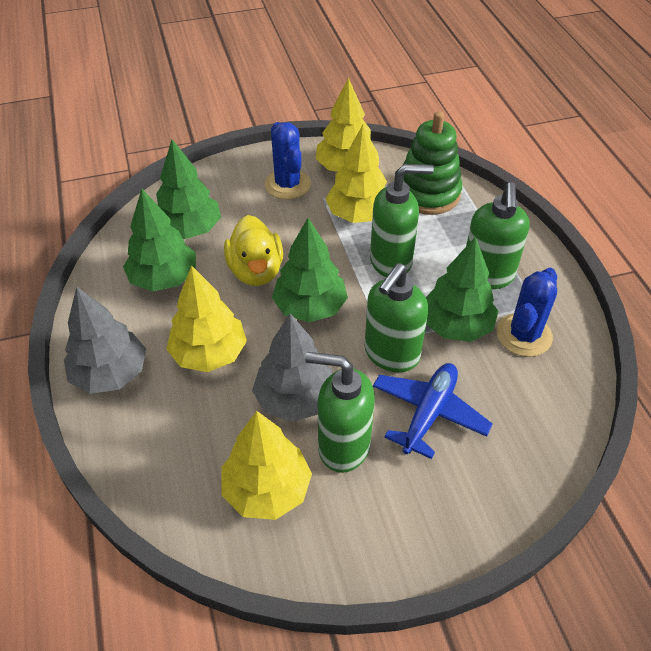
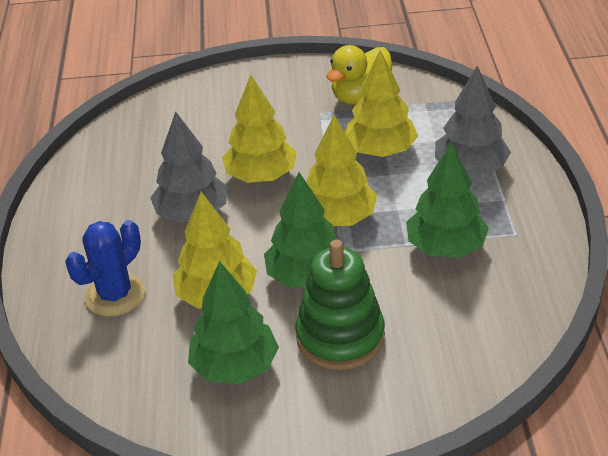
blue cactus: 2 -> 1
blue plane: 1 -> 0
green soap dispenser: 4 -> 0
green tree: 4 -> 3

